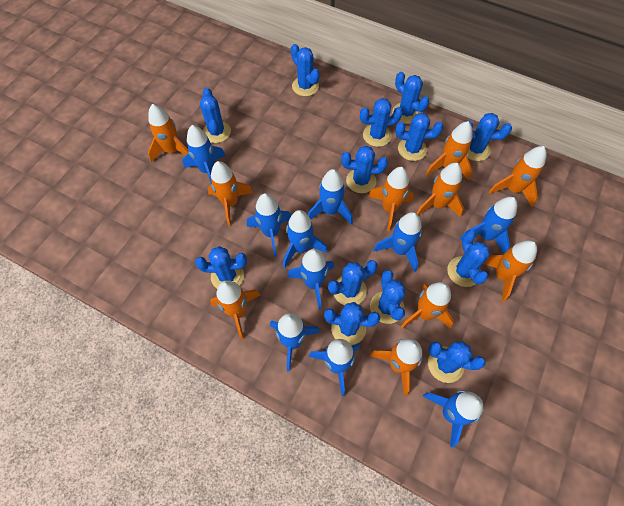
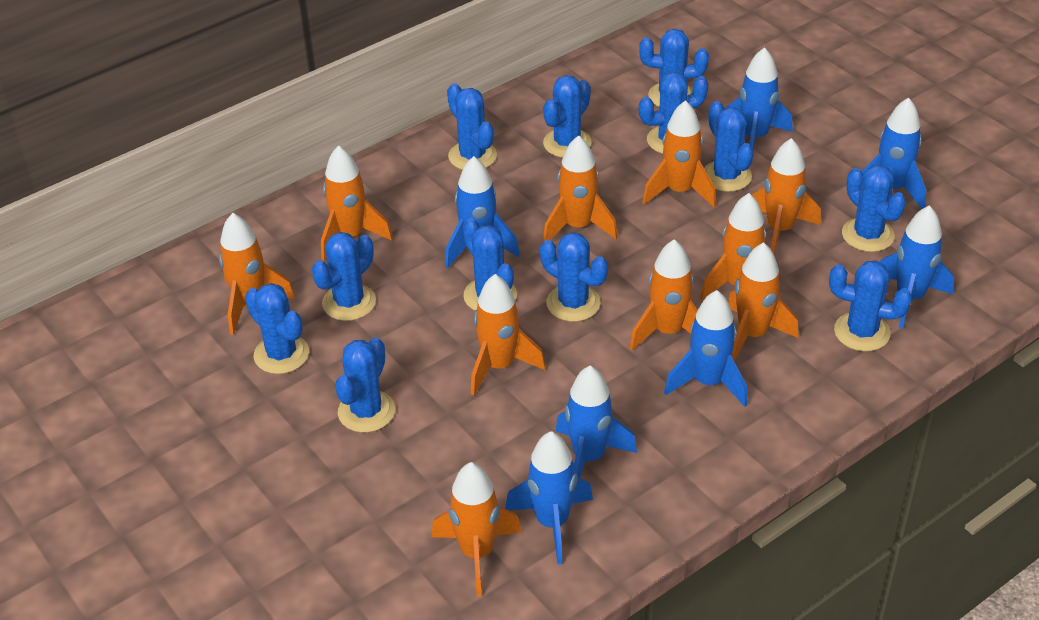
blue cactus: 13 -> 12
blue rocket: 10 -> 7

